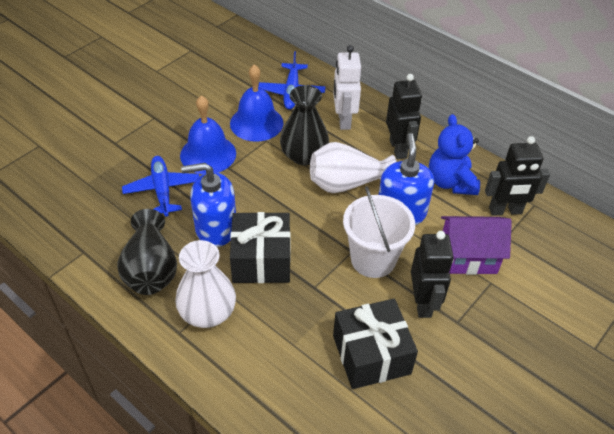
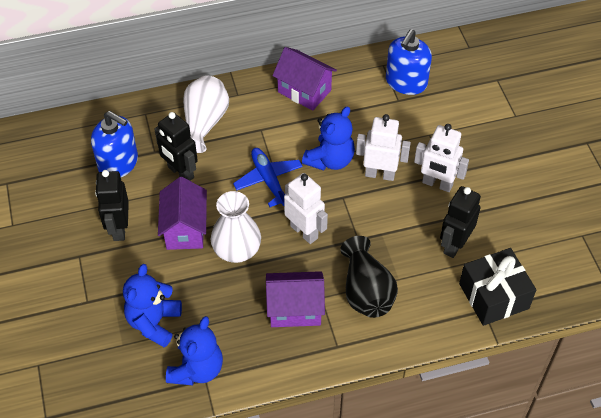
black gift: 2 -> 1
black vase: 2 -> 1
blue bell: 2 -> 0
blue plane: 2 -> 1
blue teddy bear: 1 -> 3
purple house: 1 -> 3
white bucket: 1 -> 0
white robot: 1 -> 3

